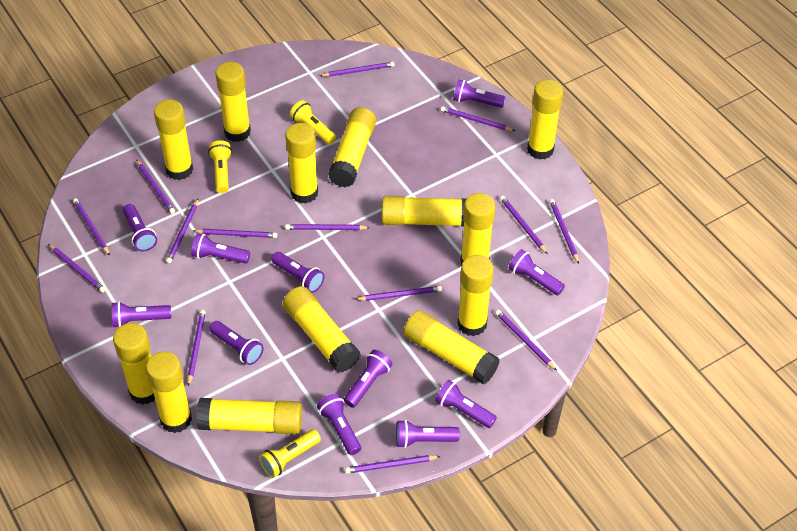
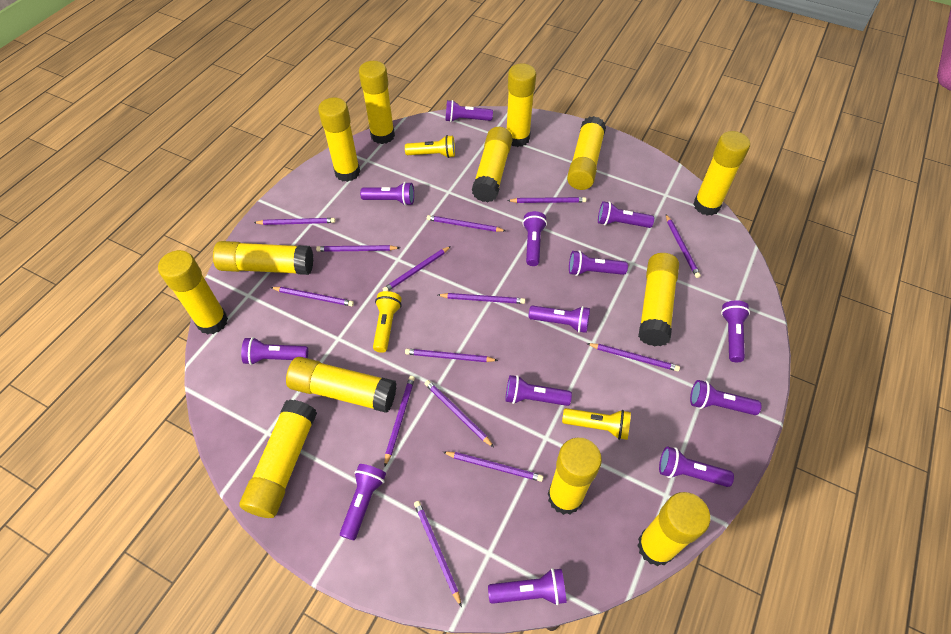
purple flashlight: 11 -> 13

